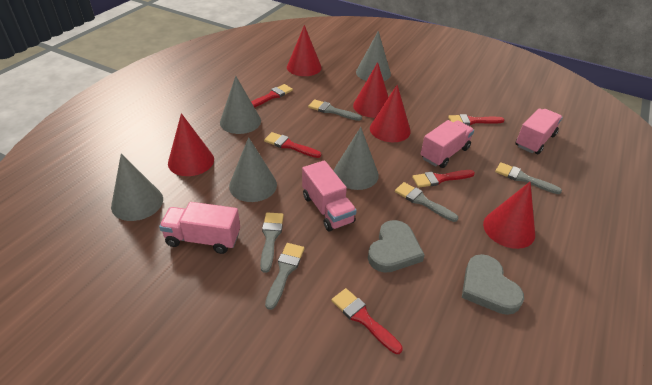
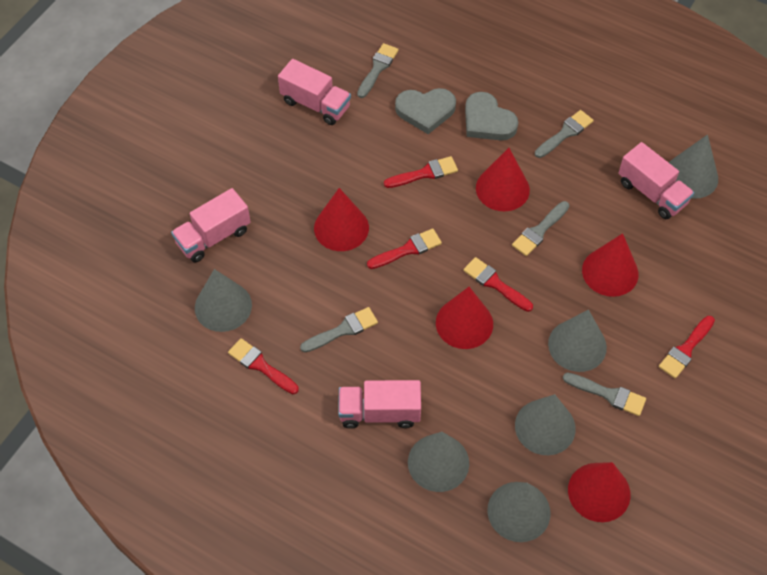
grey cone: 5 -> 6

